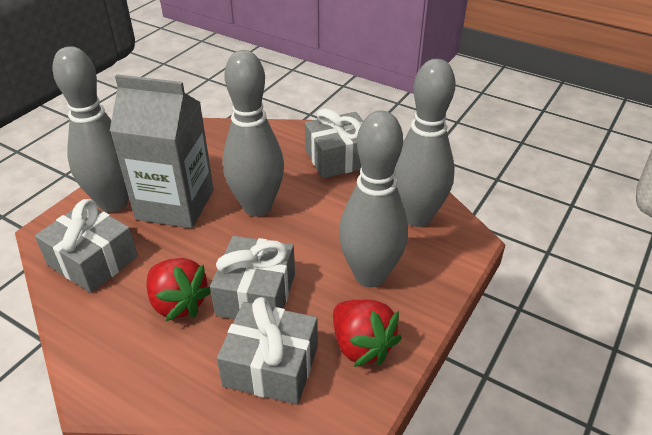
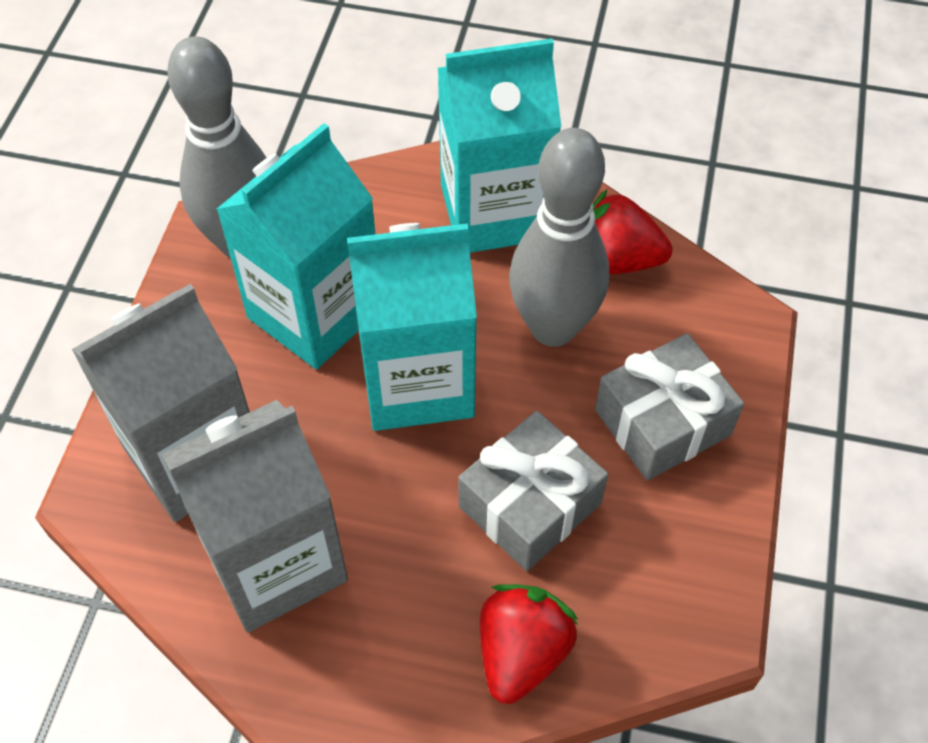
grey bowling pin: 4 -> 2
grey carton: 1 -> 2
grey gift: 4 -> 2
turquoise carton: 0 -> 3

